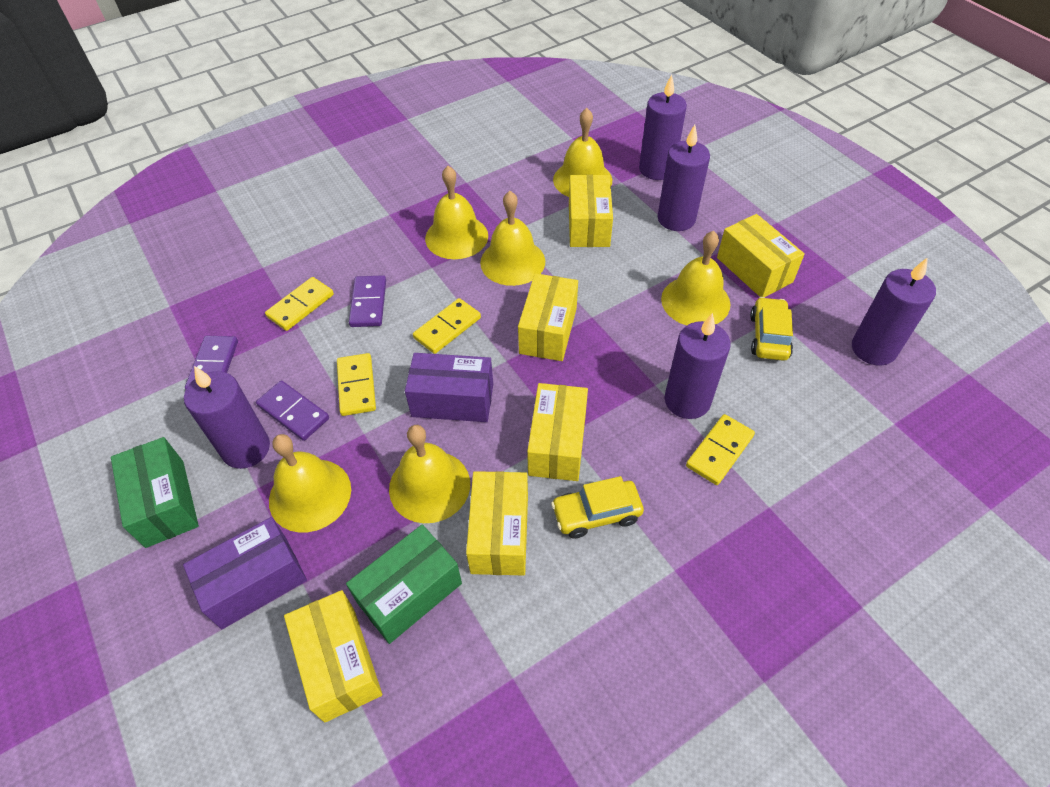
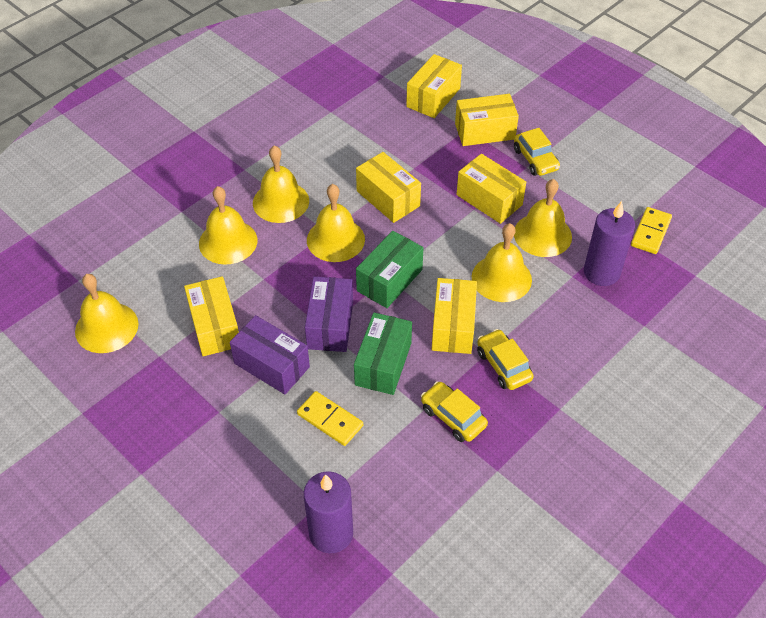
purple candle: 5 -> 2
purple domino: 3 -> 0
yellow car: 2 -> 3
yellow domino: 4 -> 2

